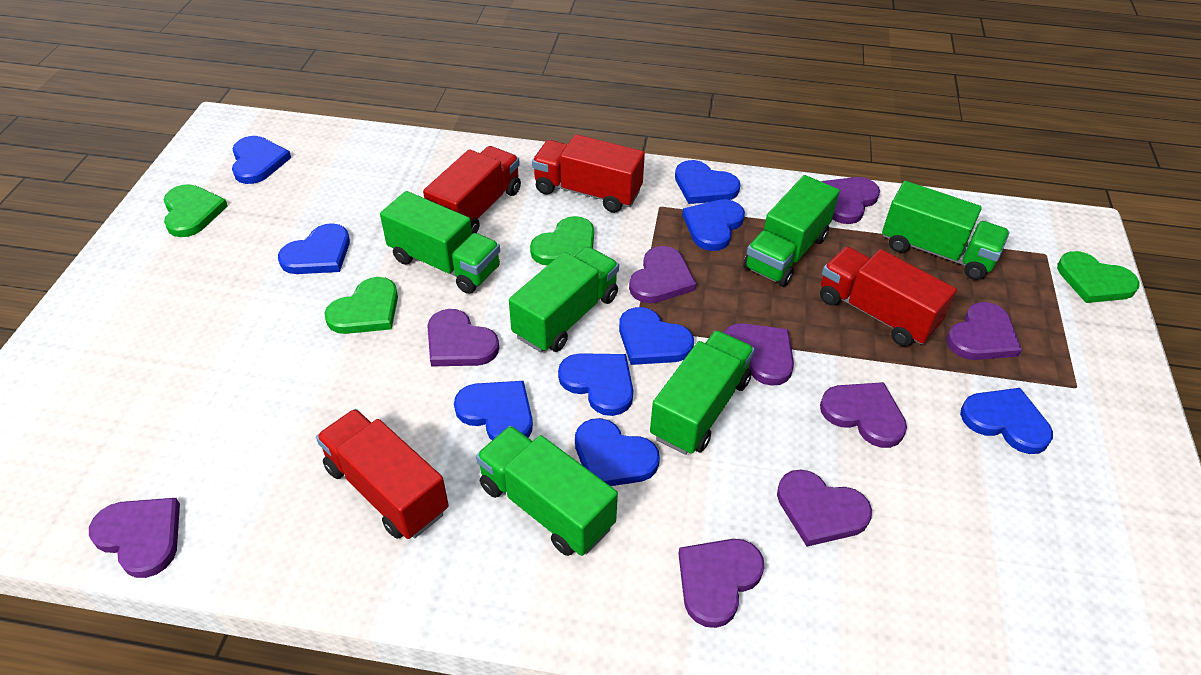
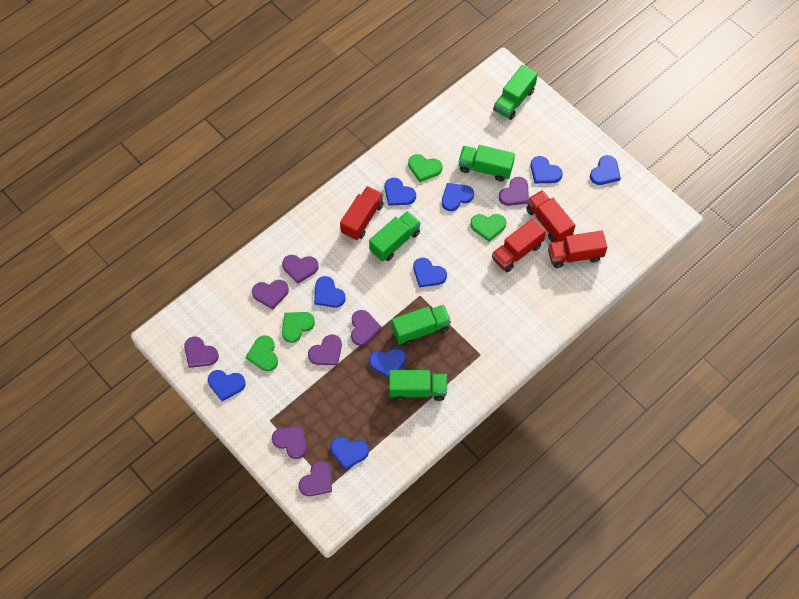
green truck: 6 -> 5
purple heart: 9 -> 8

